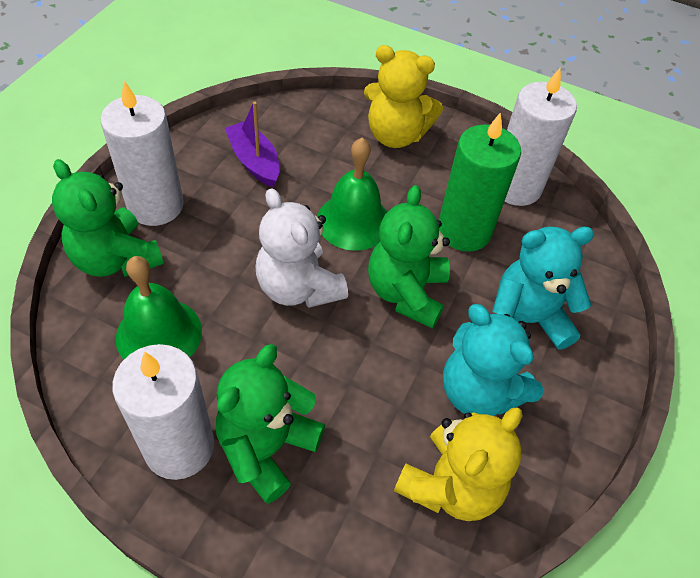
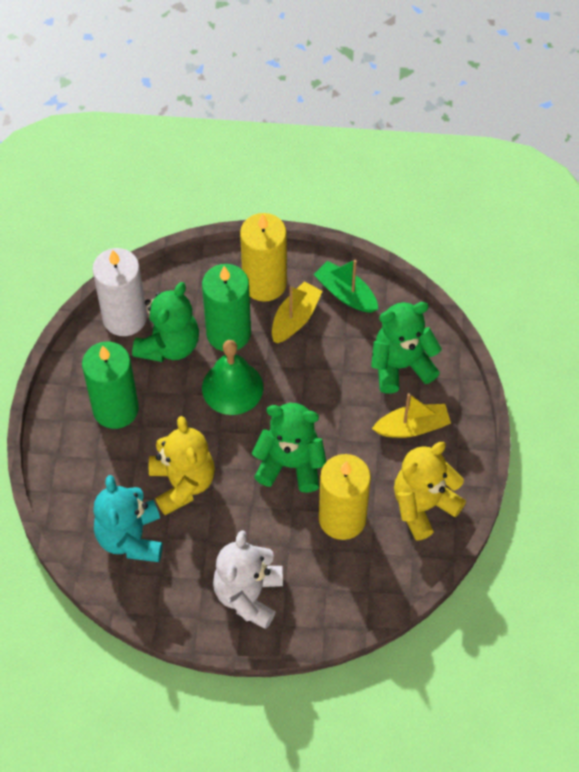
green bell: 2 -> 1
green boat: 0 -> 1
green candle: 1 -> 2
purple boat: 1 -> 0
turquoise teddy bear: 2 -> 1
white candle: 3 -> 1
yellow boat: 0 -> 2
yellow candle: 0 -> 2

